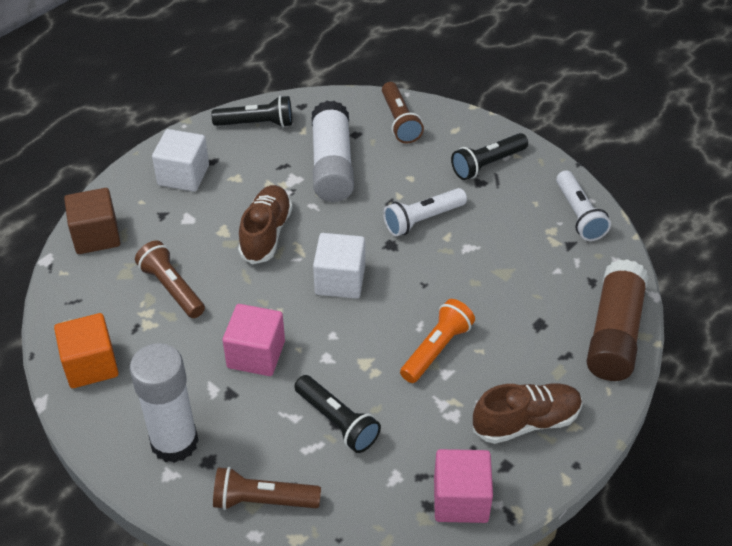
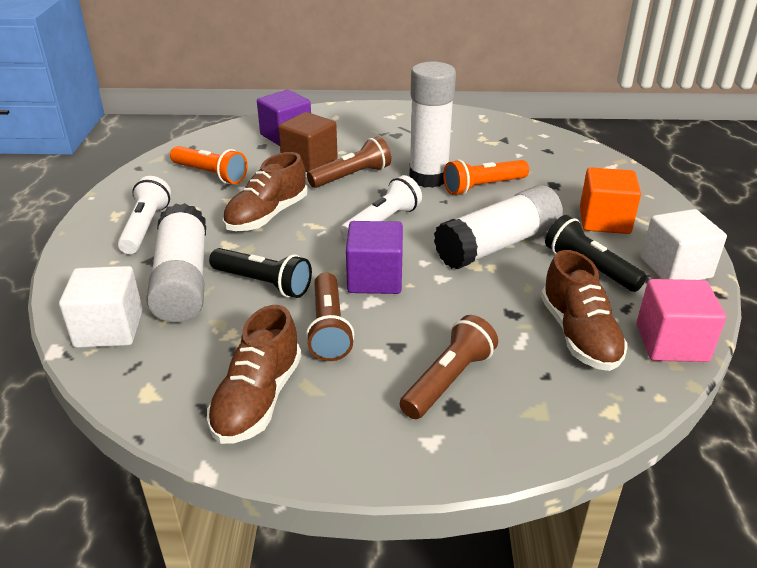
black flashlight: 3 -> 2
brown glue stick: 1 -> 0
brown shoe: 2 -> 3
orange flashlight: 1 -> 2
pink cube: 2 -> 1
purple cube: 0 -> 2
white glue stick: 2 -> 3

